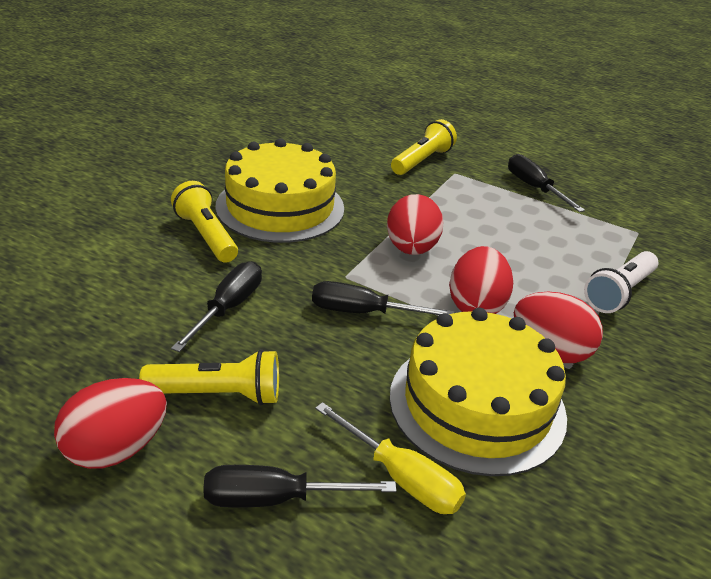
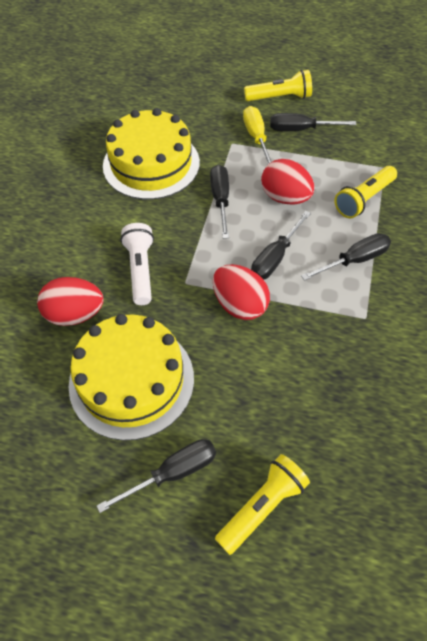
black screwdriver: 4 -> 5
red egg: 4 -> 3

